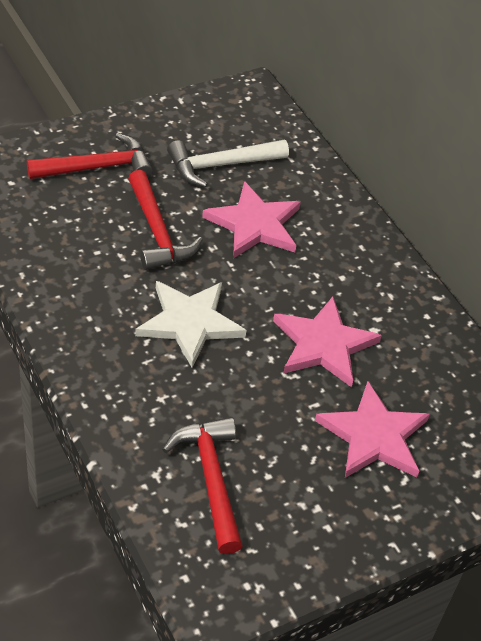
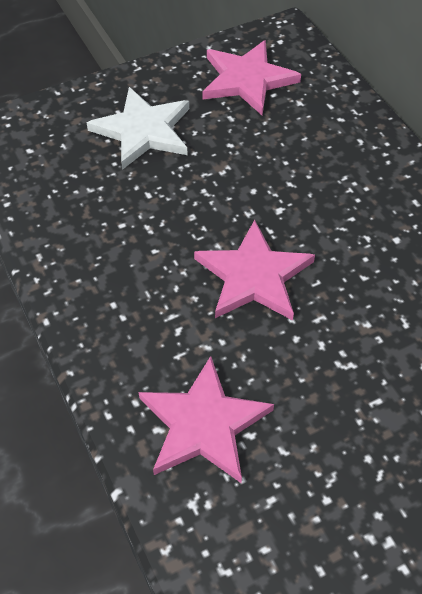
red hammer: 3 -> 0
white hammer: 1 -> 0

